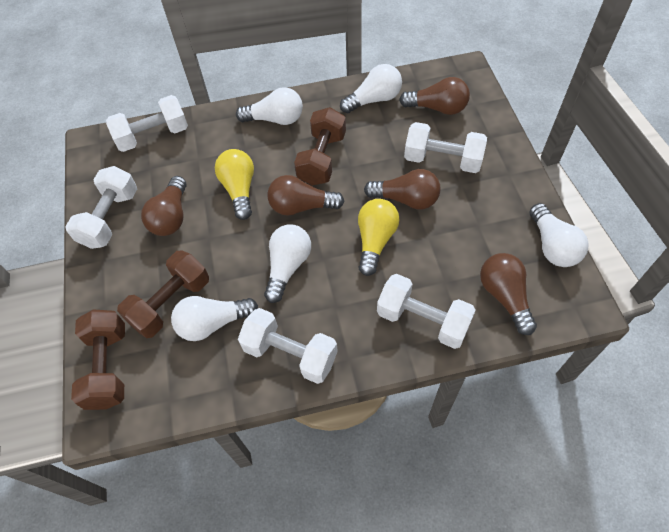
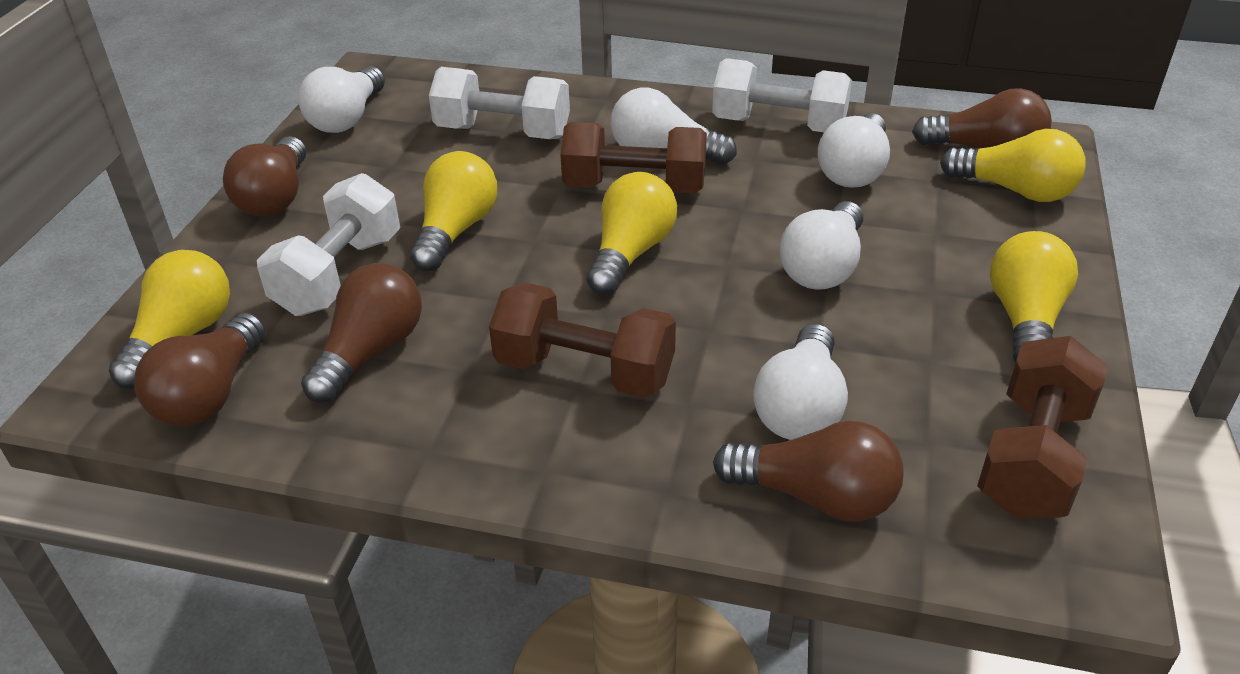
white dumbbell: 5 -> 3
yellow light bulb: 2 -> 5

